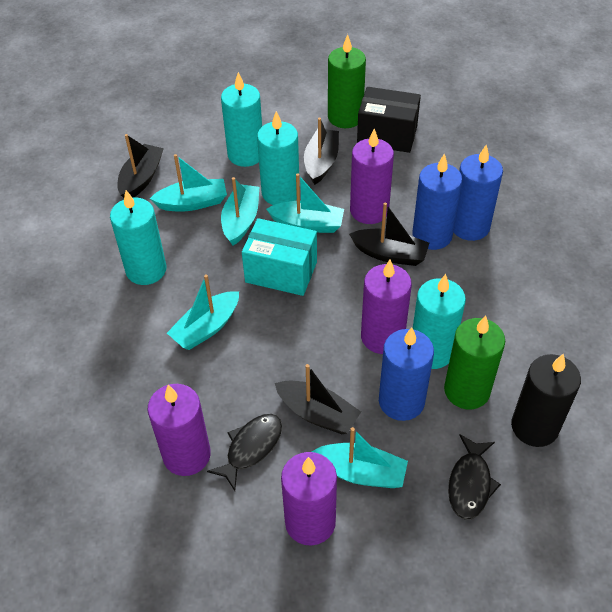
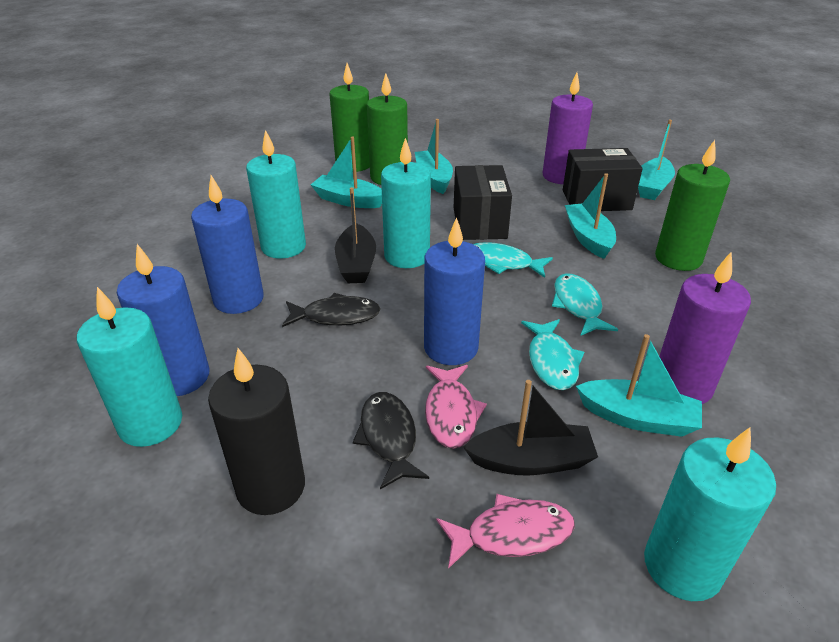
black boat: 4 -> 2
black box: 1 -> 2
green candle: 2 -> 3
pink fish: 0 -> 2
purple candle: 4 -> 2
turquoise box: 1 -> 0
turquoise fish: 0 -> 3

